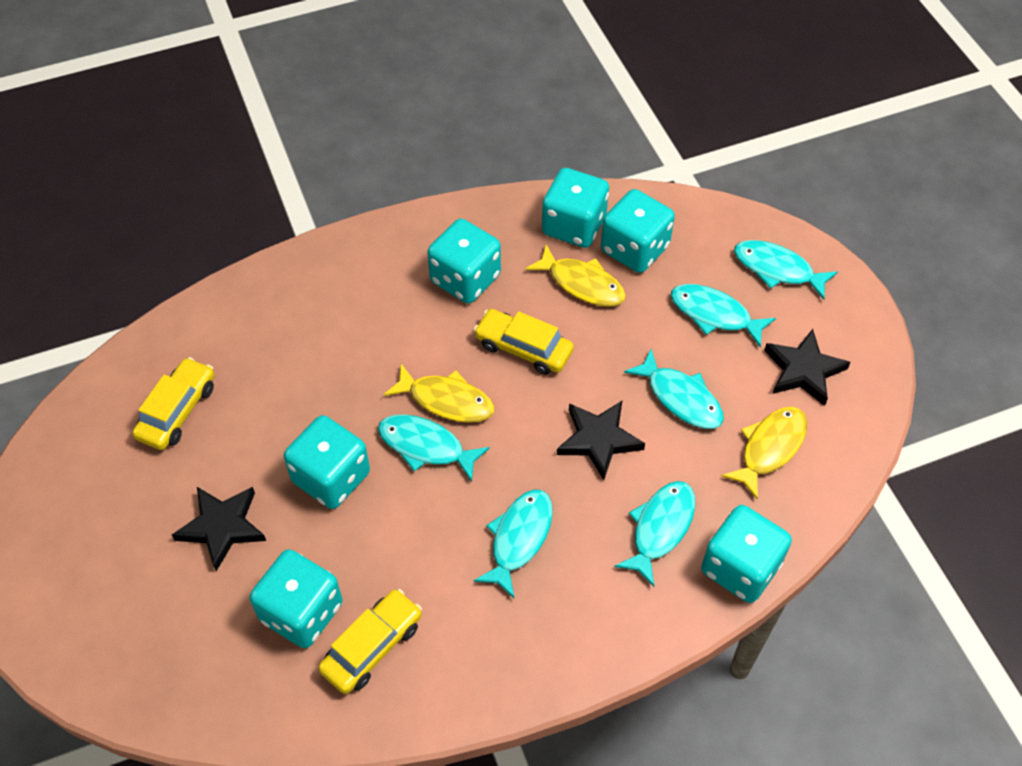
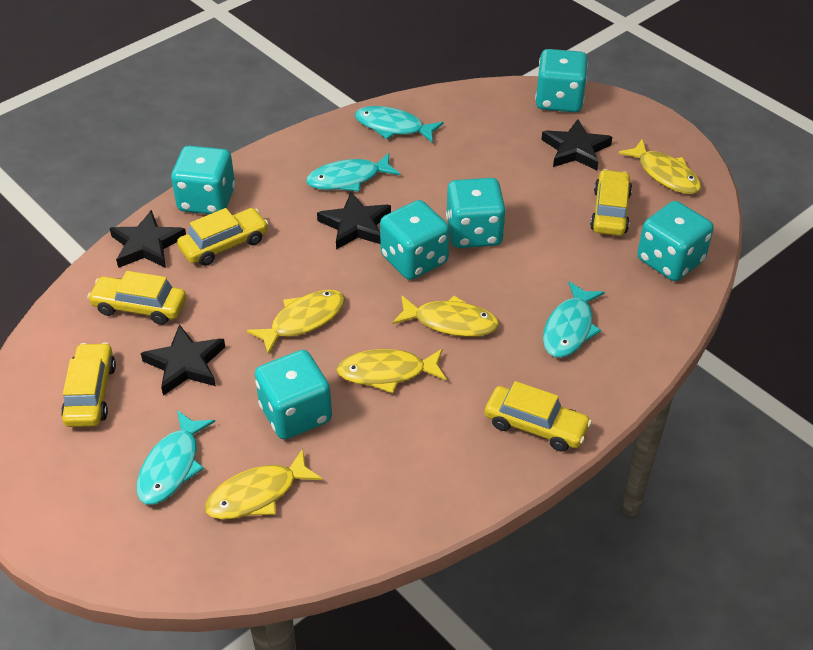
black star: 3 -> 4
turquoise fish: 6 -> 4
yellow car: 3 -> 5
yellow fish: 3 -> 5

